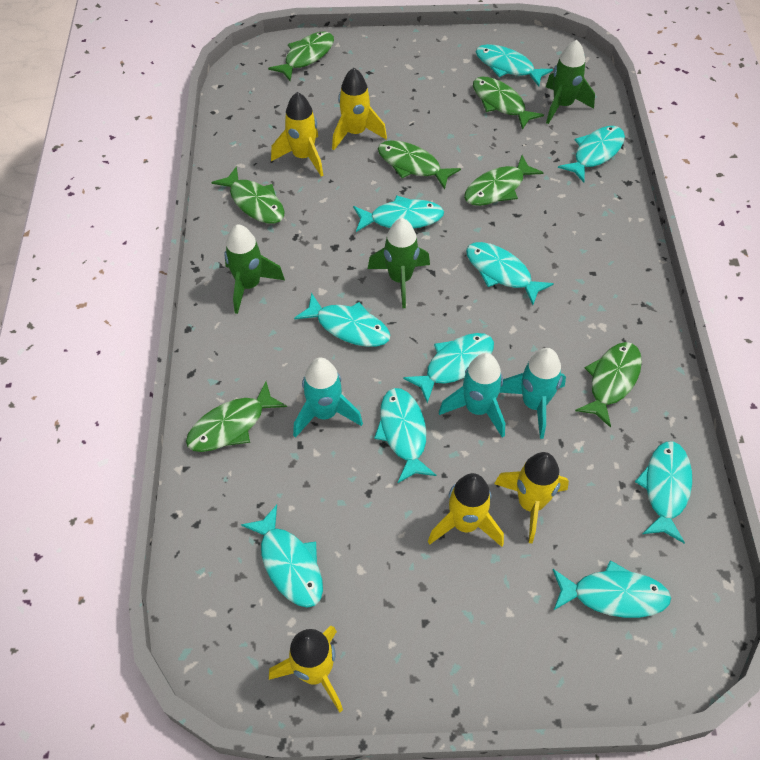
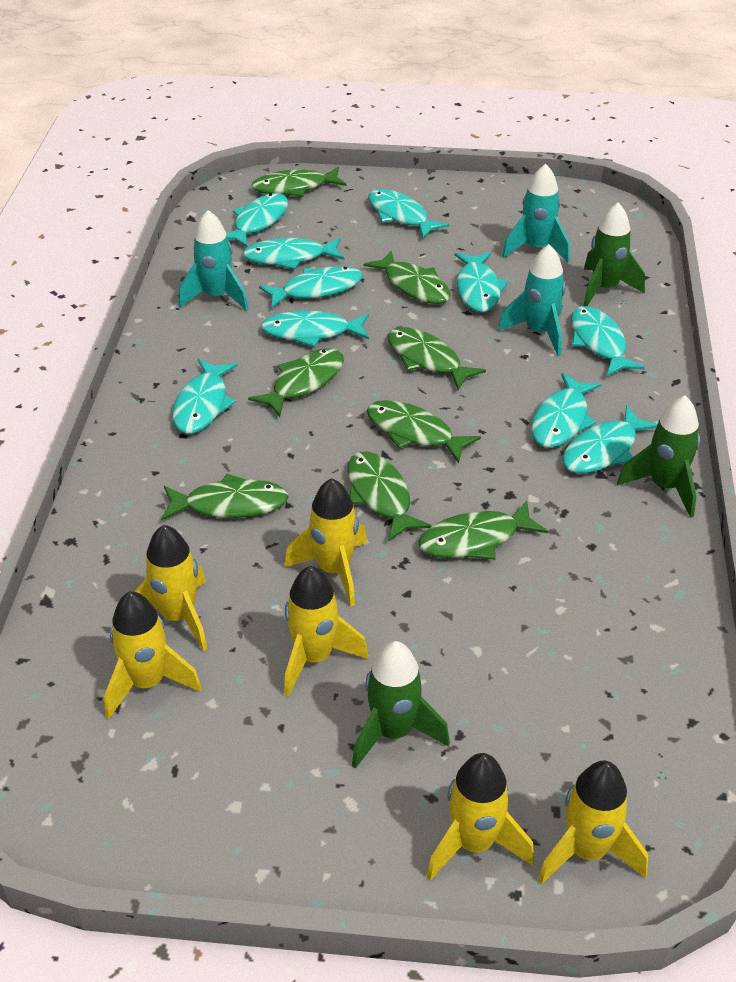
green fish: 7 -> 8
yellow rocket: 5 -> 6

